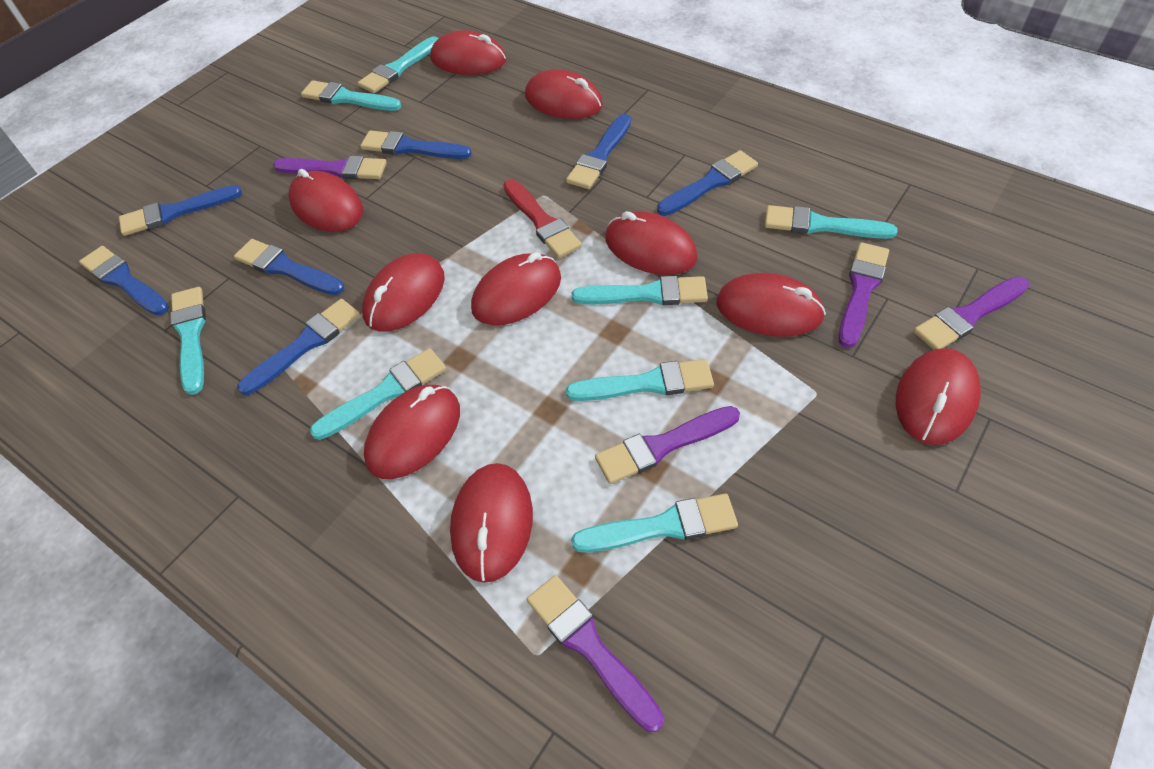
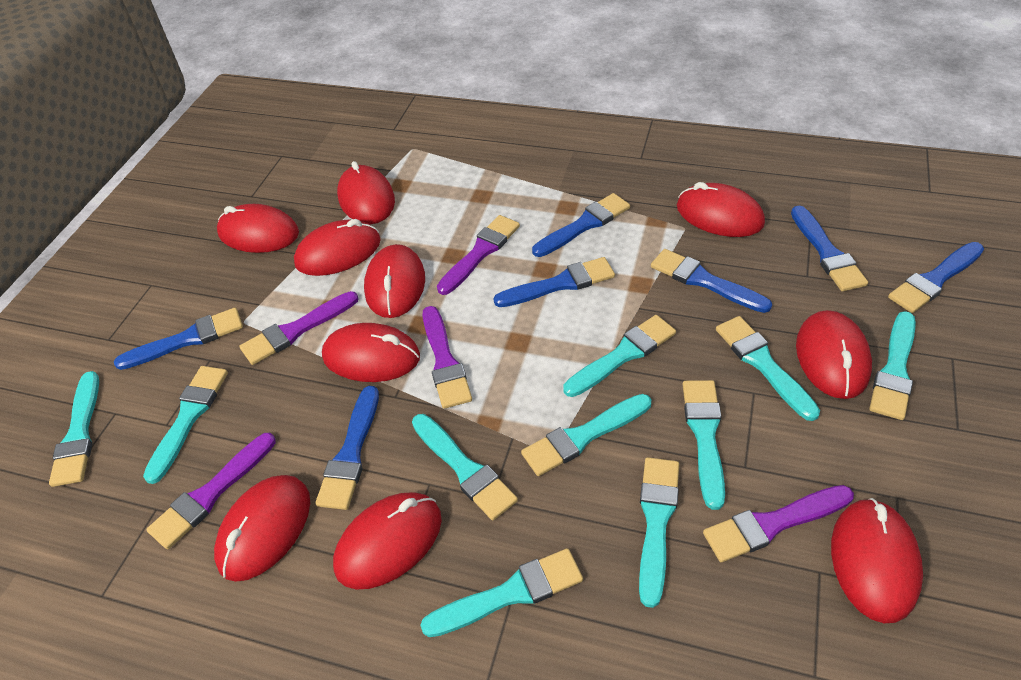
red brush: 1 -> 0
turquoise brush: 8 -> 10

